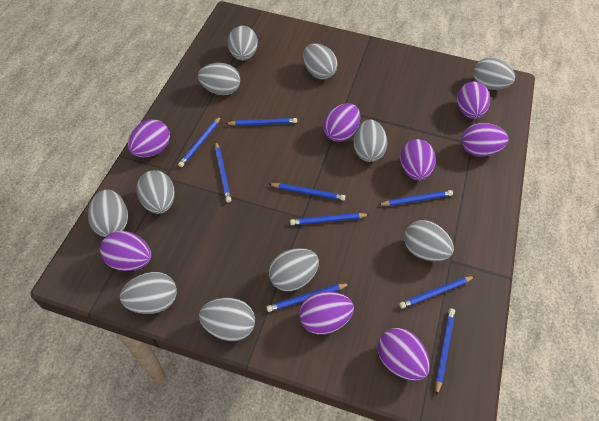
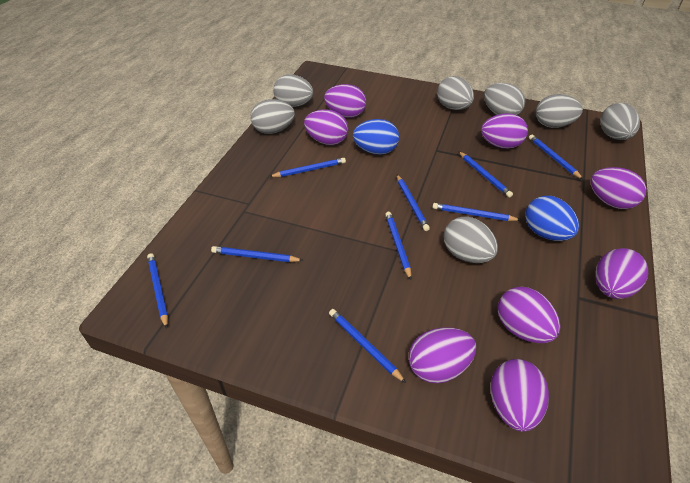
blue egg: 0 -> 2
grey egg: 11 -> 7

